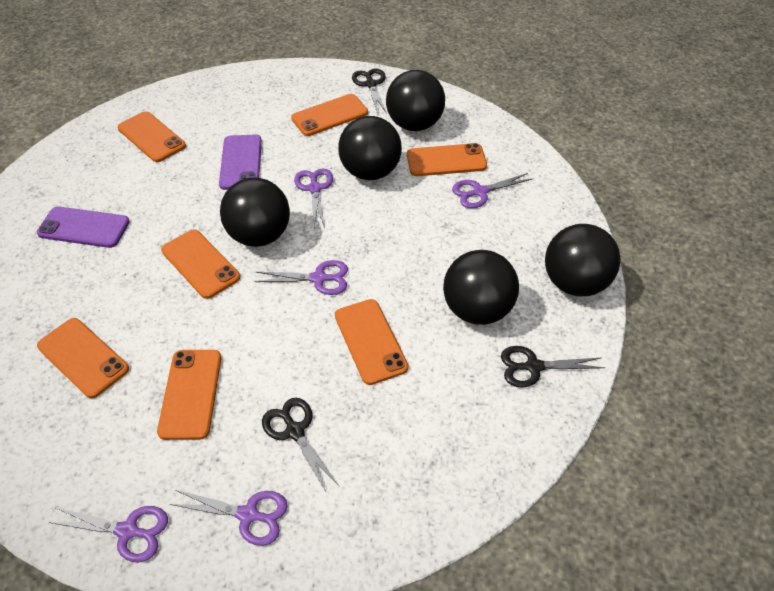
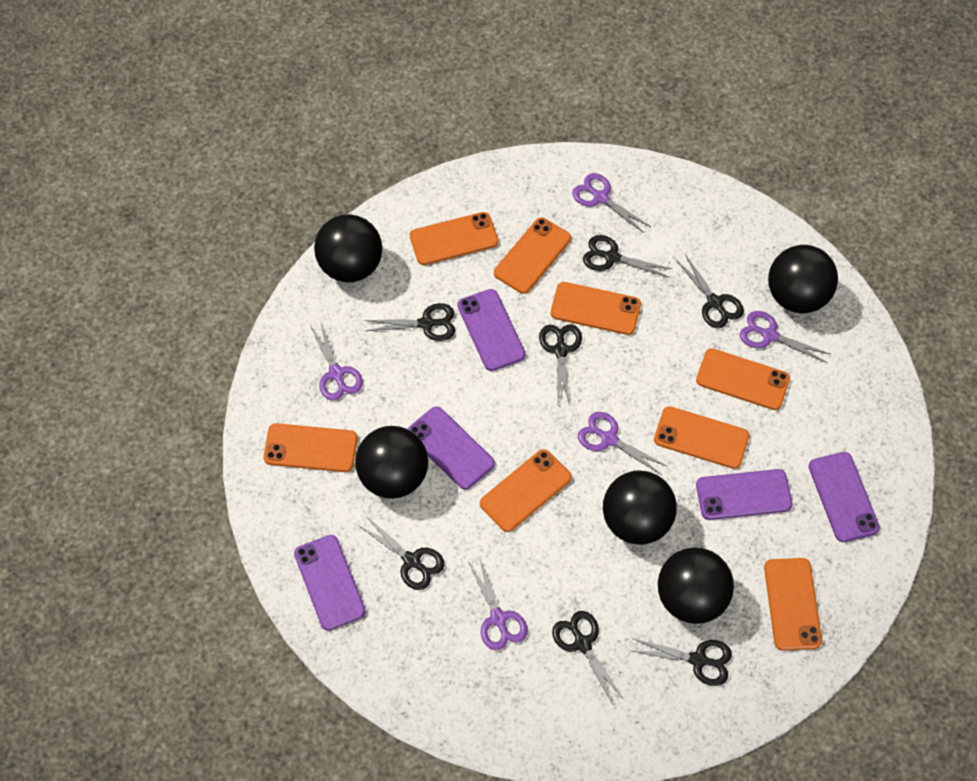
black scissors: 3 -> 7
orange phone: 7 -> 8
purple phone: 2 -> 5

